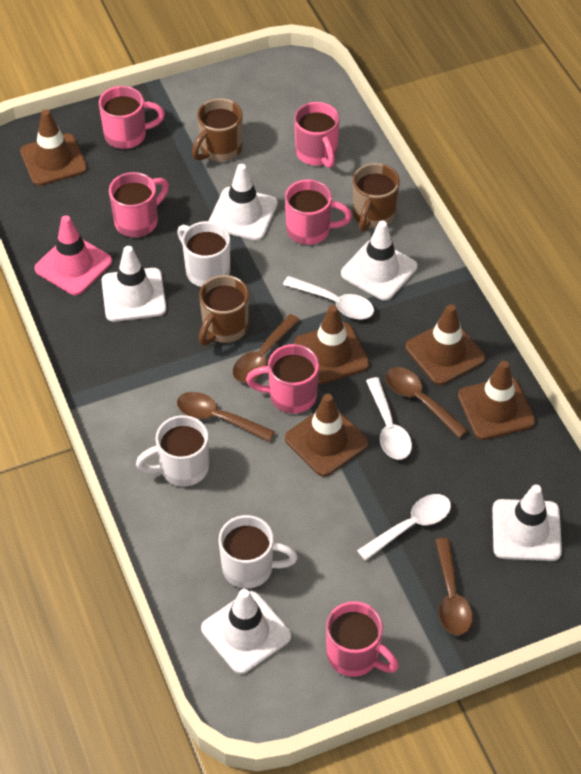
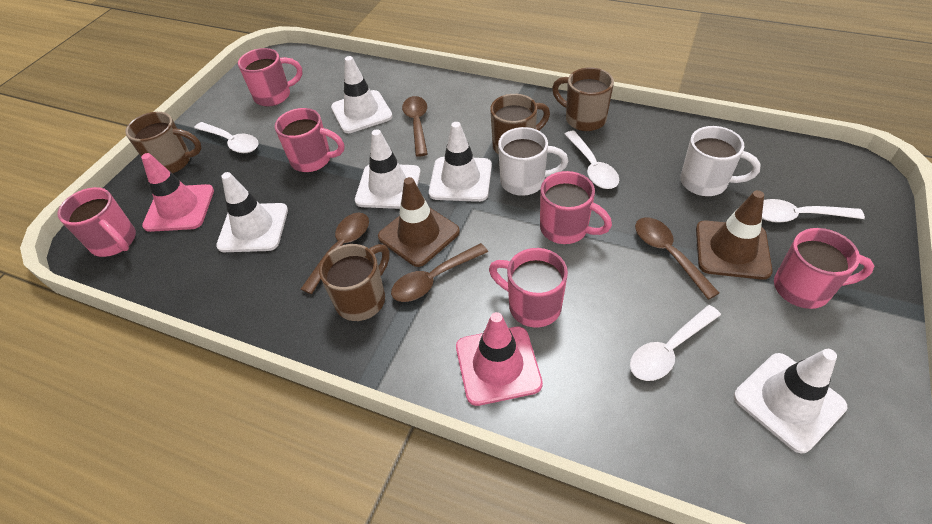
brown mug: 3 -> 4
brown traffic cone: 5 -> 2
pink traffic cone: 1 -> 2
white mug: 3 -> 2
white spoon: 3 -> 4

